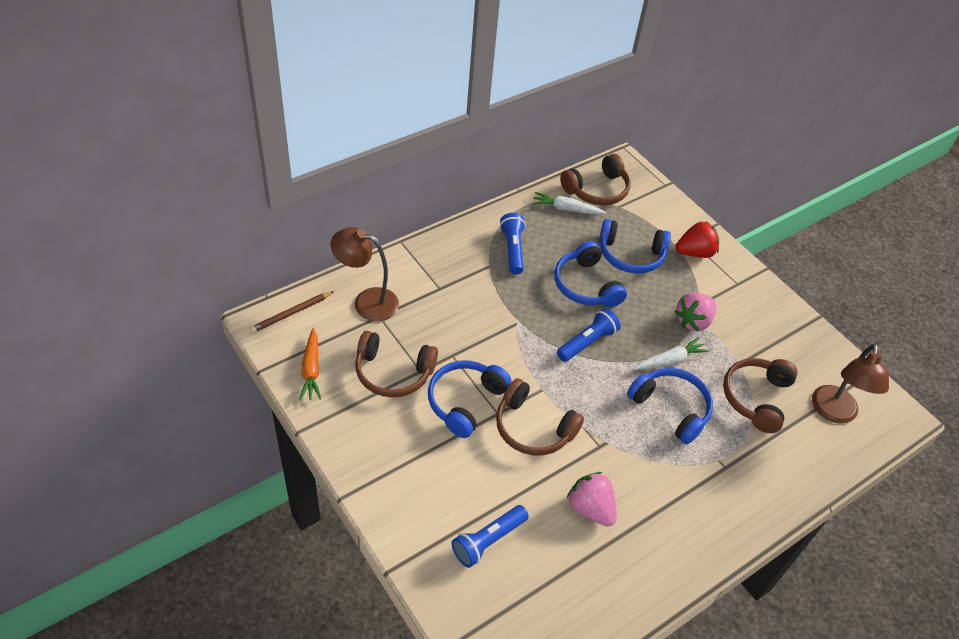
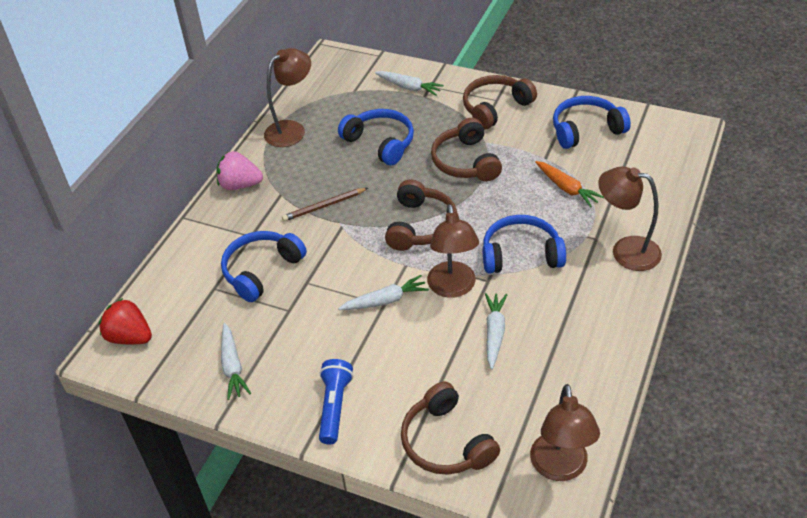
blue flashlight: 3 -> 1
brown lamp: 2 -> 4
pink strawberry: 2 -> 1
white carrot: 2 -> 4

